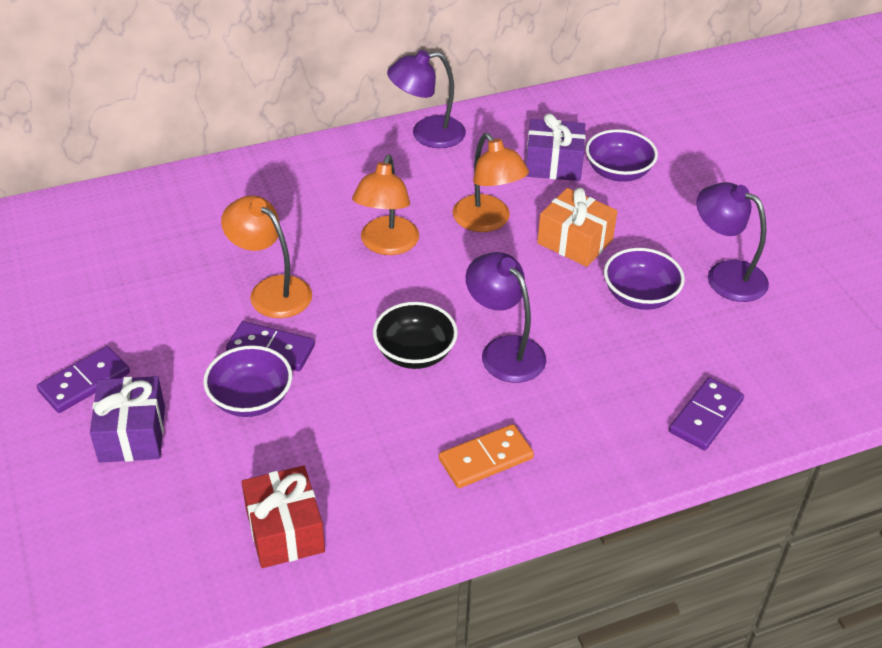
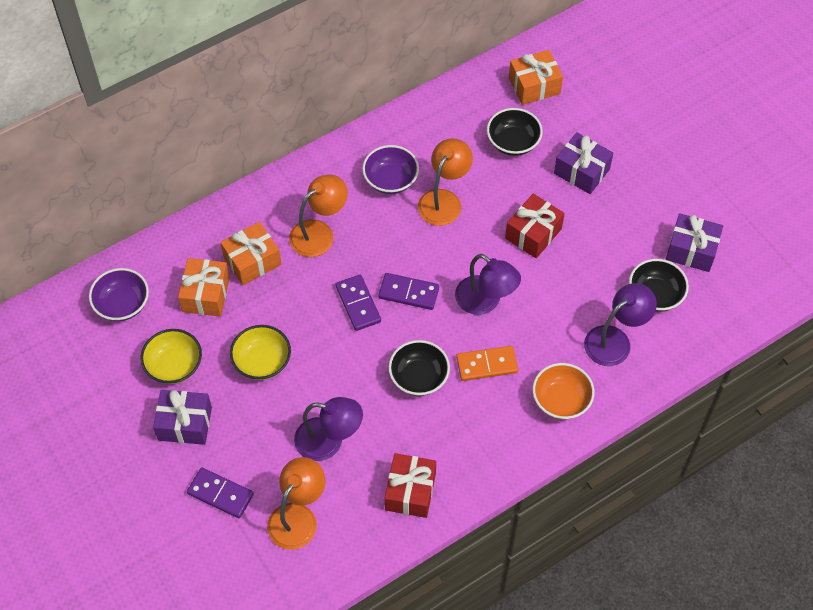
black bowl: 1 -> 3
orange bowl: 0 -> 1
orange gift: 1 -> 3
purple bowl: 3 -> 2
purple gift: 2 -> 3
red gift: 1 -> 2
yellow bowl: 0 -> 2

